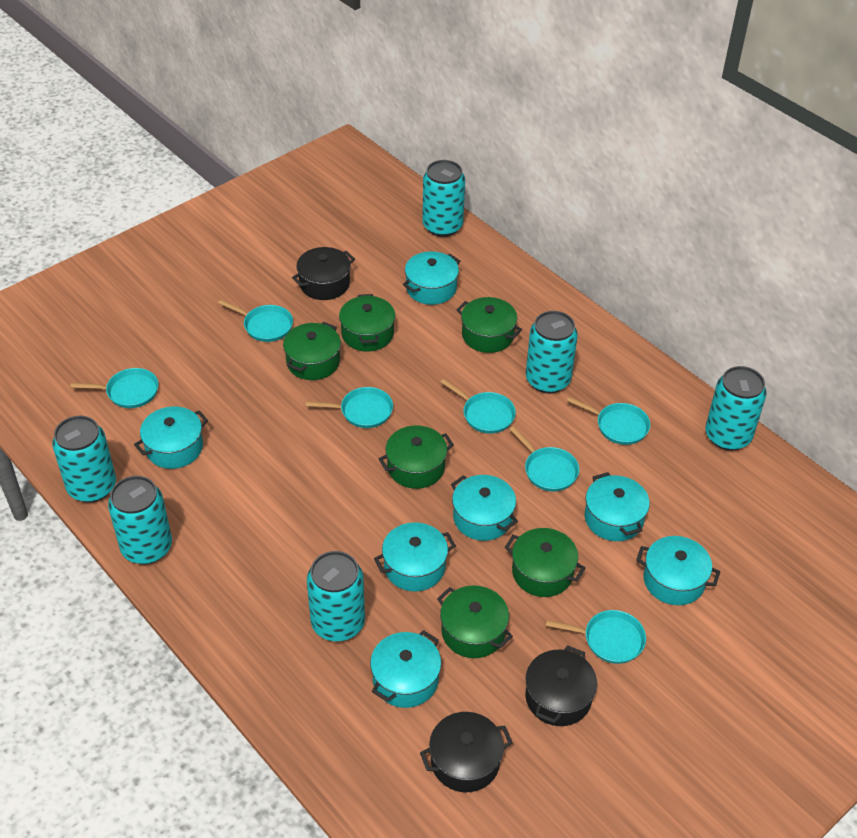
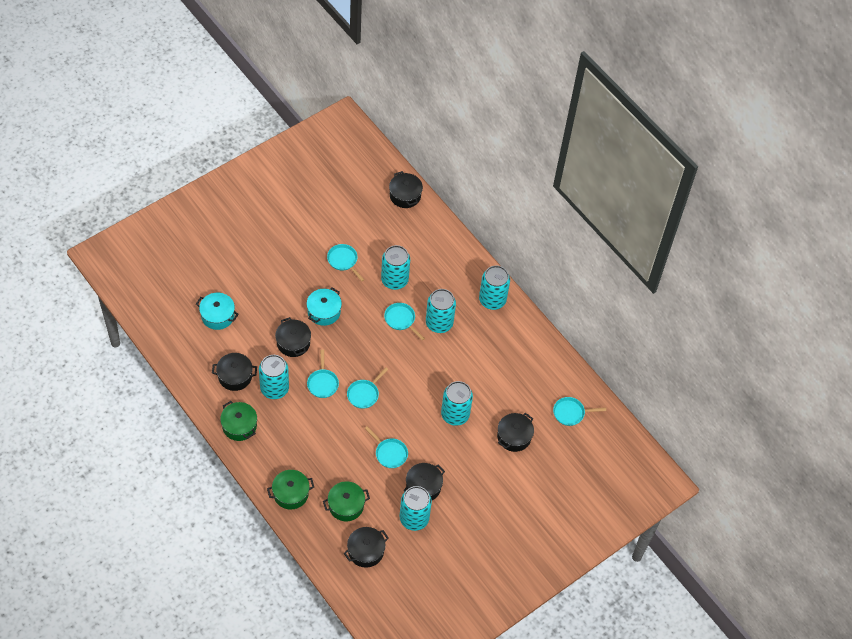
black pot: 3 -> 6
green pot: 6 -> 3
turquoise pan: 7 -> 6
turquoise pot: 7 -> 2

